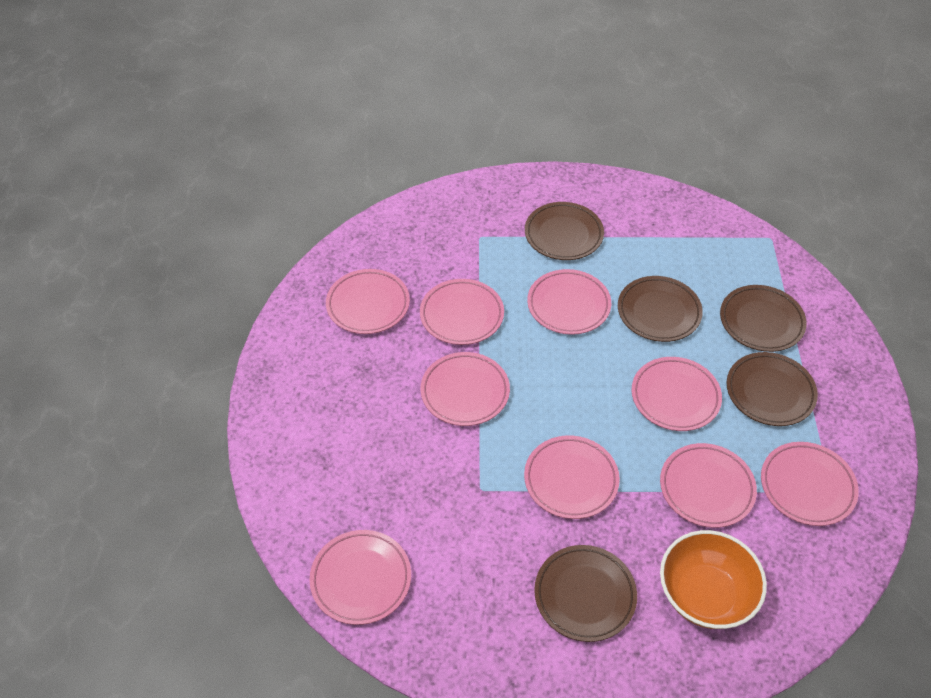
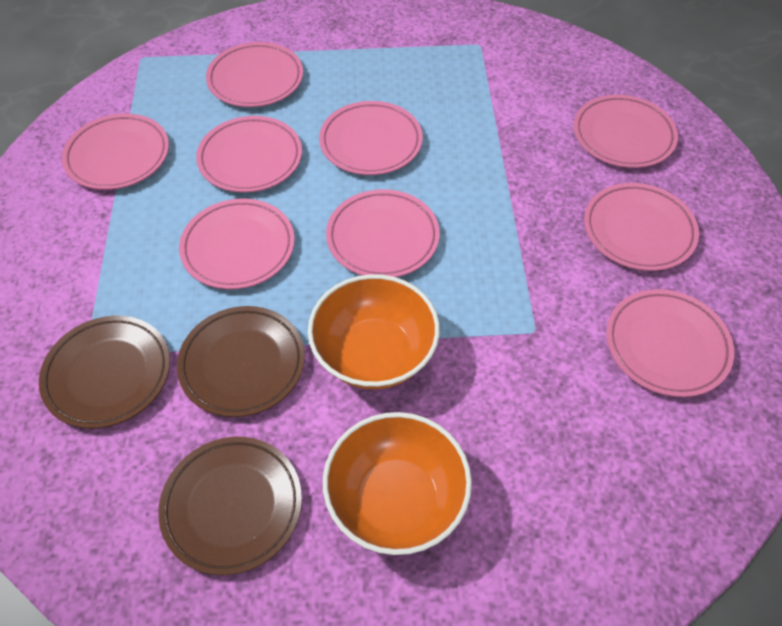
brown plate: 5 -> 3
orange bowl: 1 -> 2

